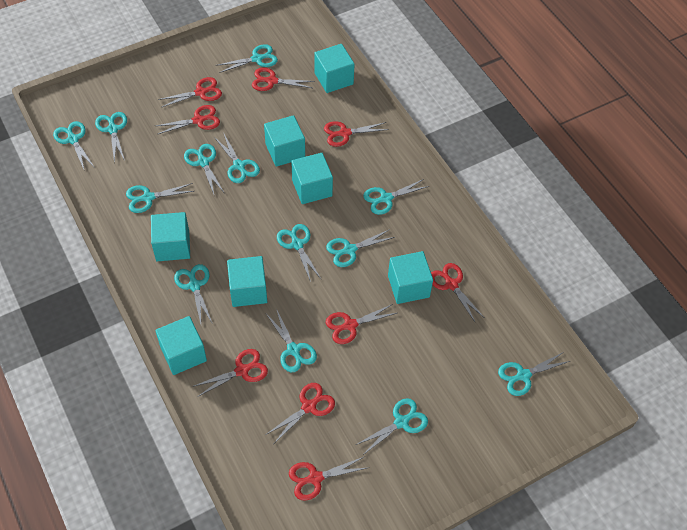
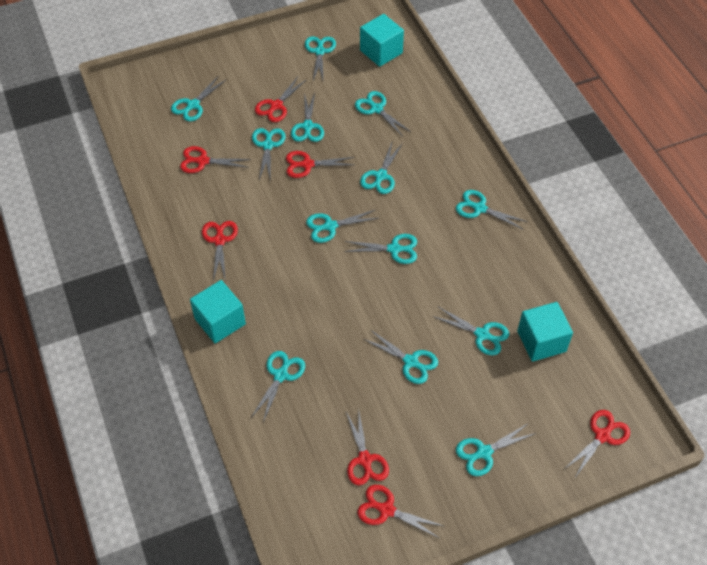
red scissors: 9 -> 7
turquoise cube: 7 -> 3

